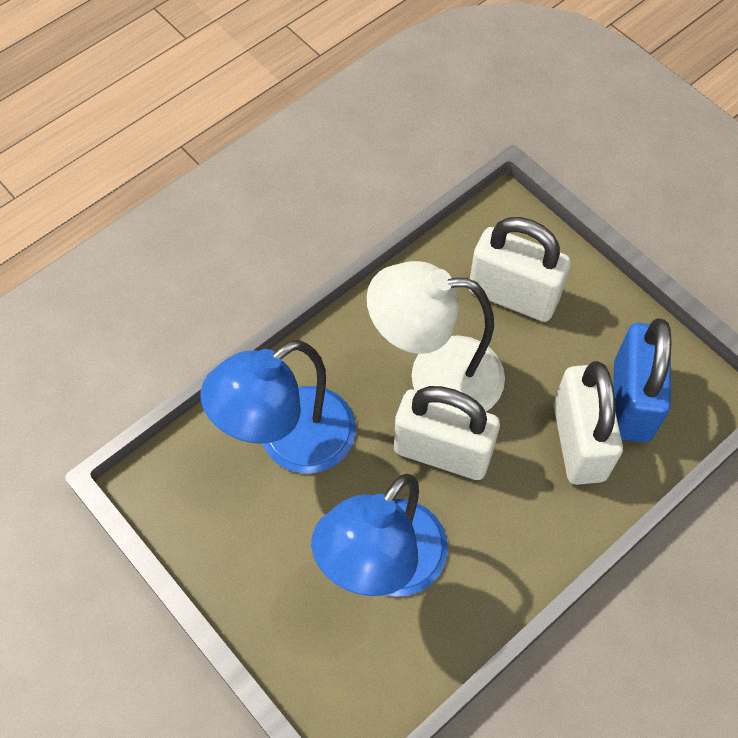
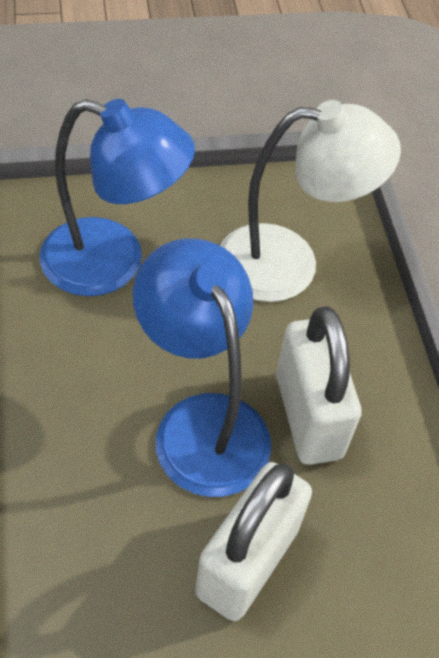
blue padlock: 1 -> 0
white padlock: 3 -> 2

